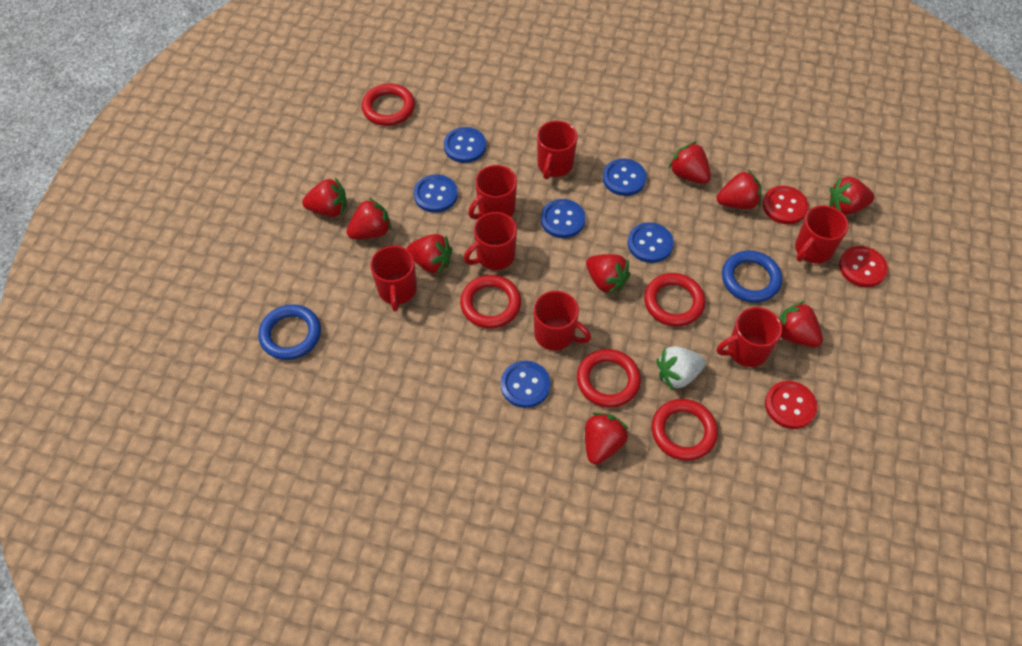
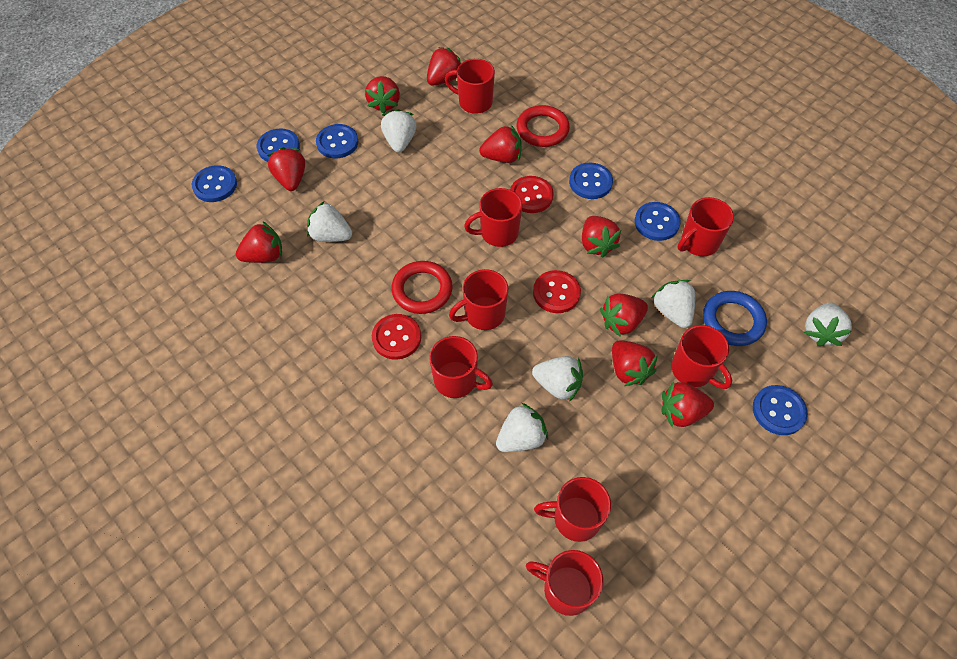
blue ring: 2 -> 1
red mug: 7 -> 8
red ring: 5 -> 2
white strawberry: 1 -> 6

